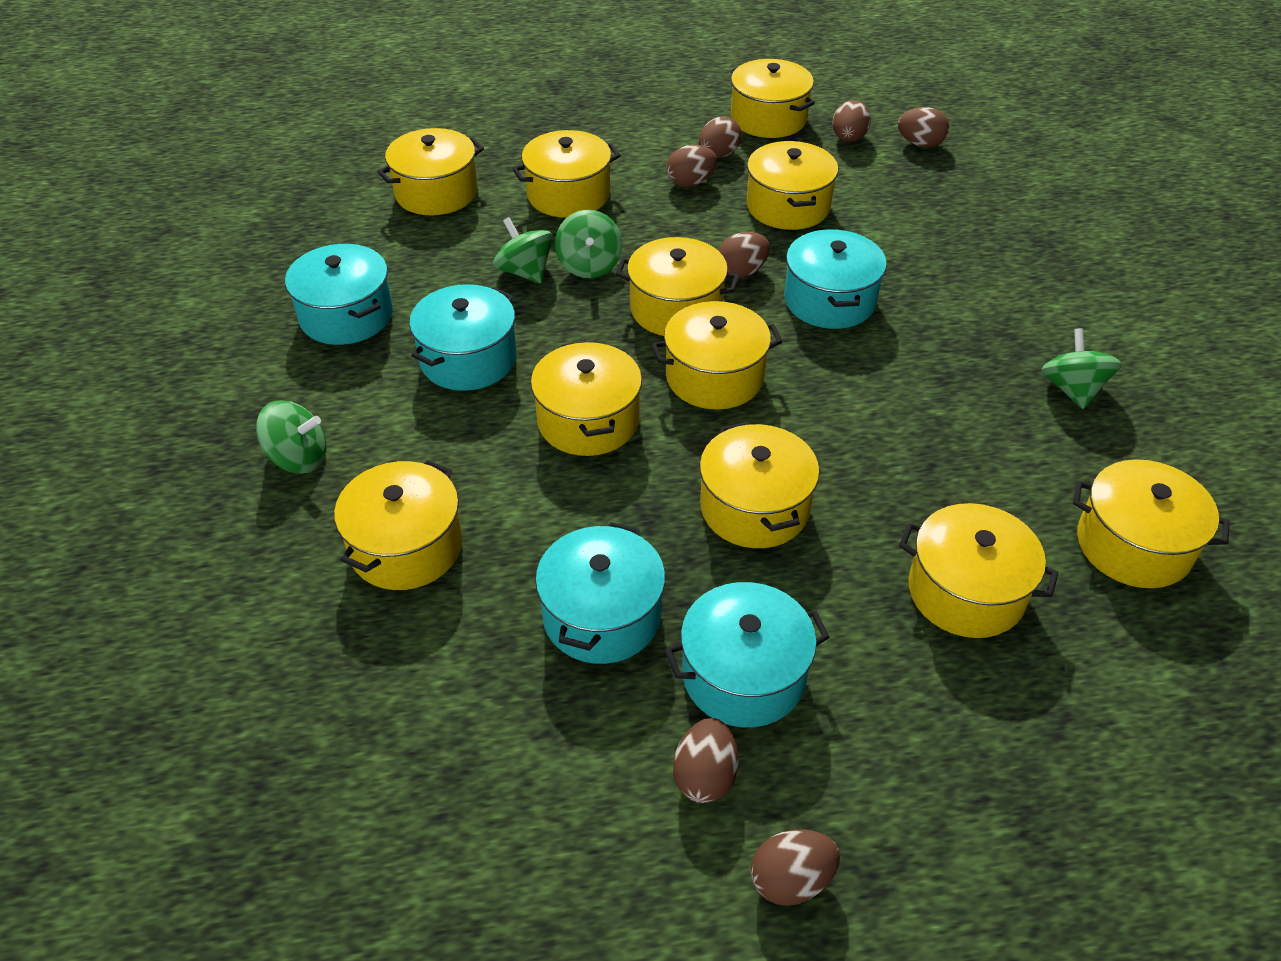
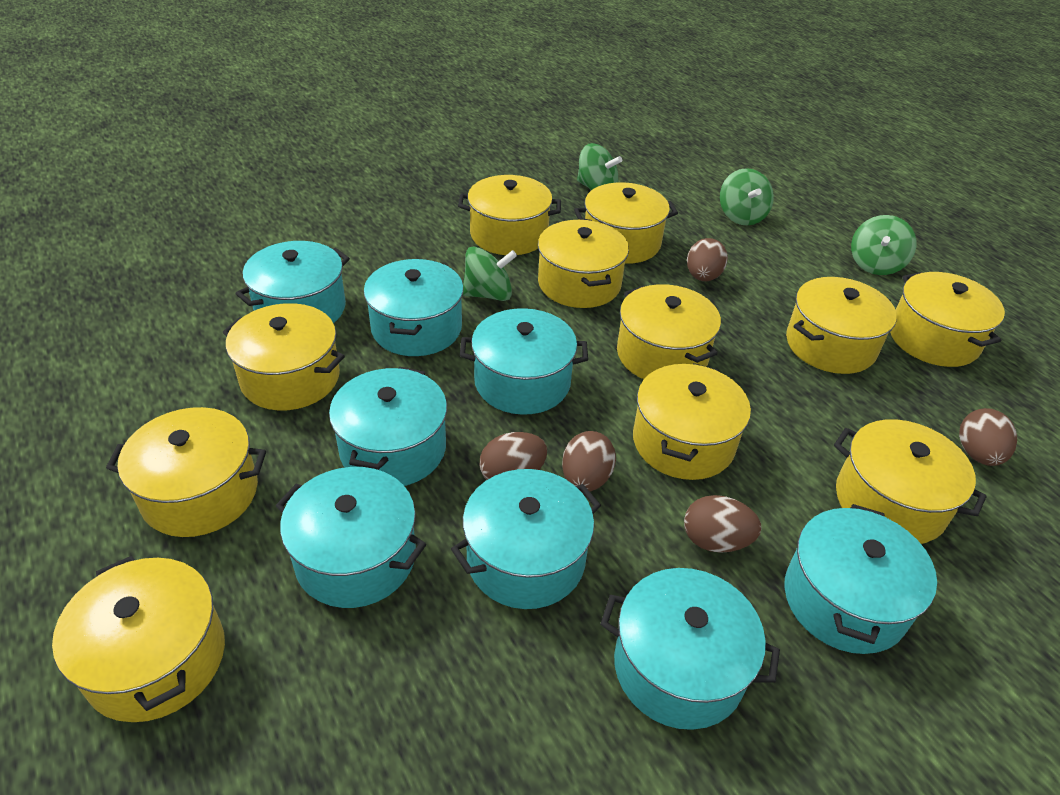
brown egg: 7 -> 5
turquoise pot: 5 -> 8

